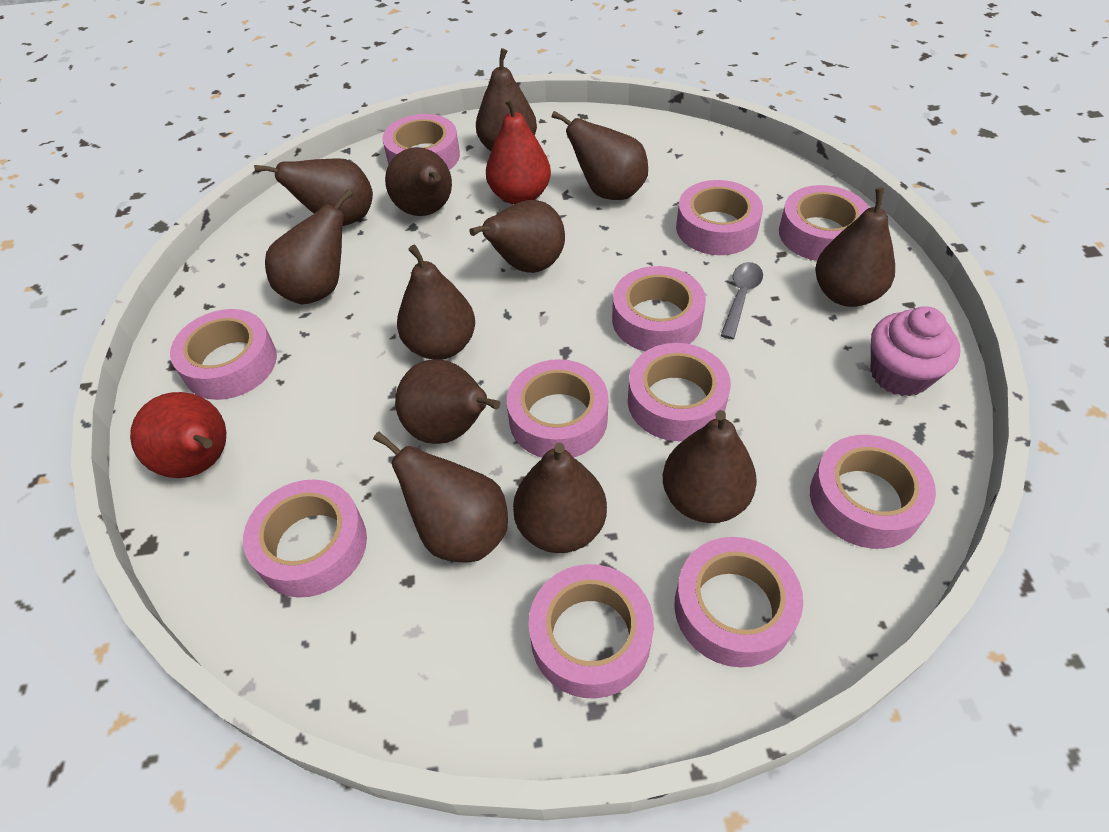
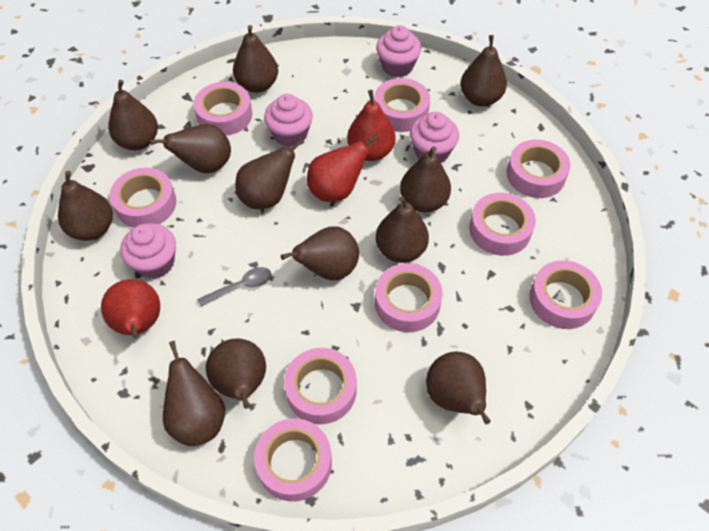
pink cupcake: 1 -> 4
pink tape: 11 -> 9
red pear: 2 -> 3

